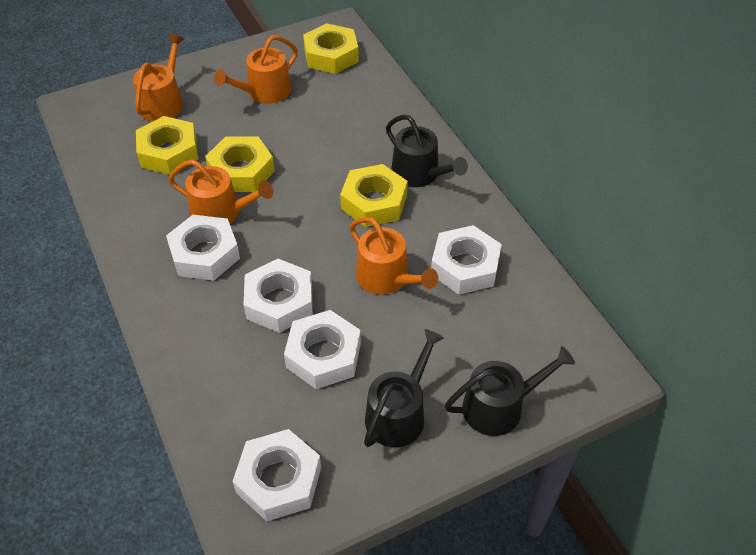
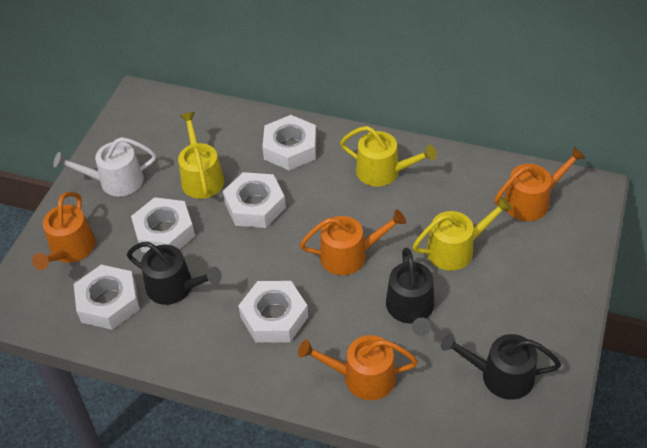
white watering can: 0 -> 1
yellow nut: 4 -> 0
yellow watering can: 0 -> 3

